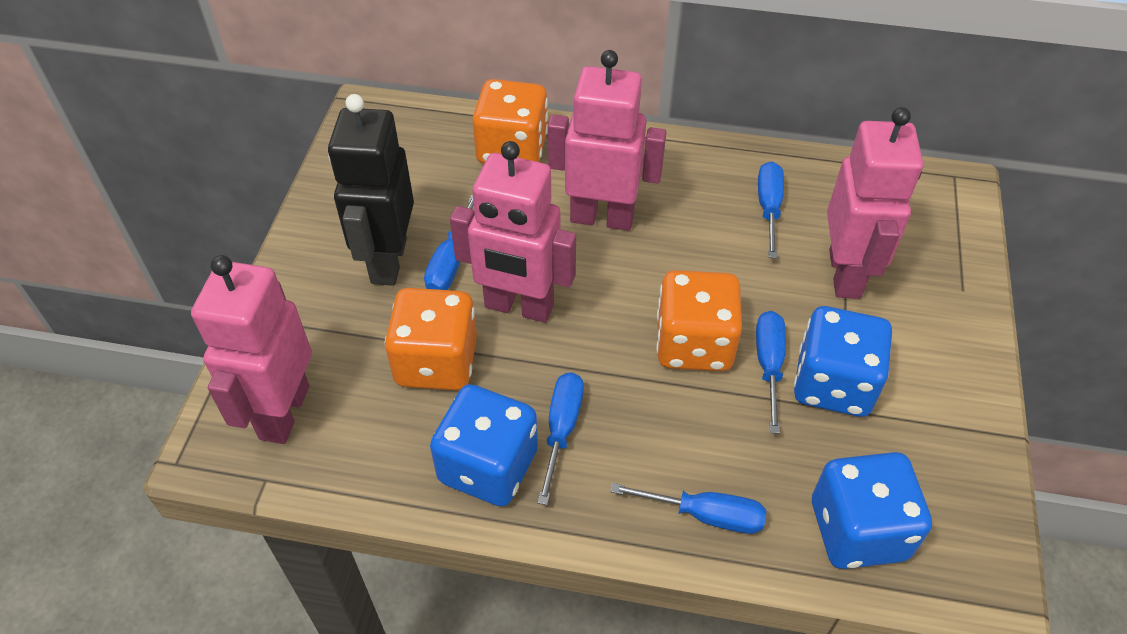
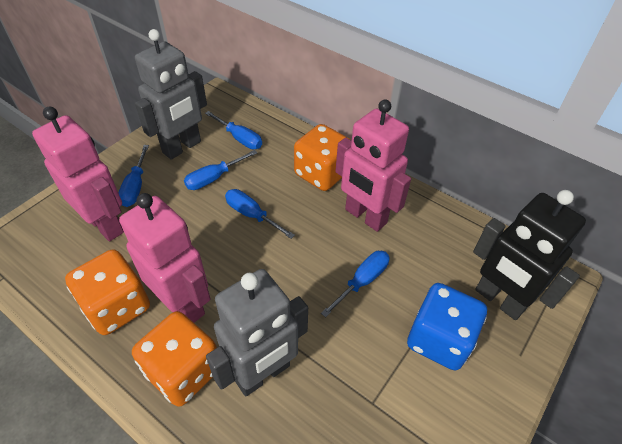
blue dice: 3 -> 1
grey robot: 0 -> 2
pink robot: 4 -> 3

